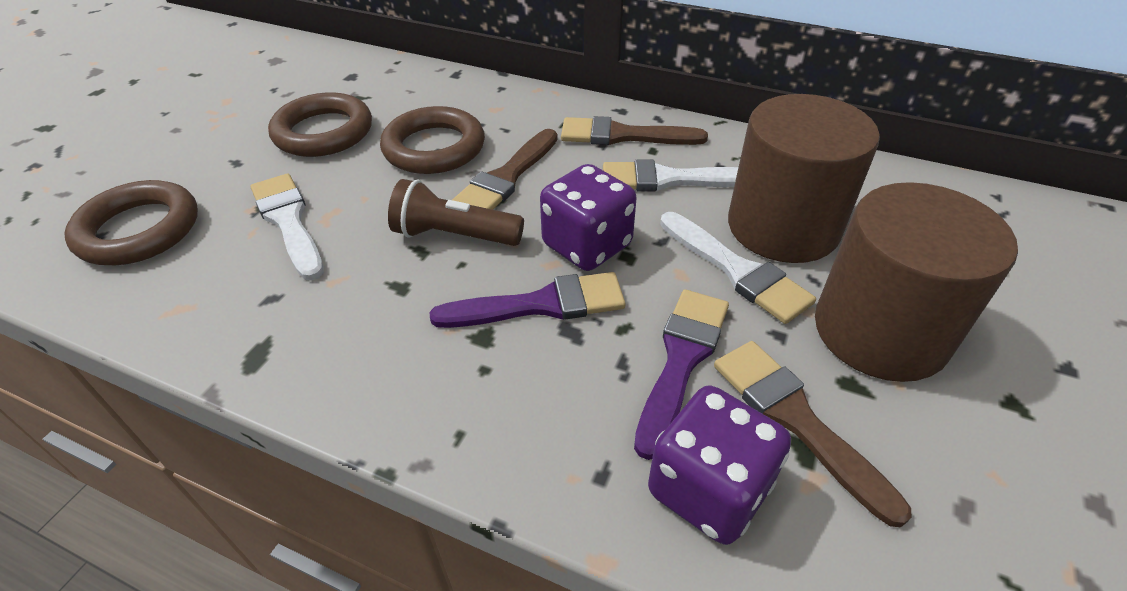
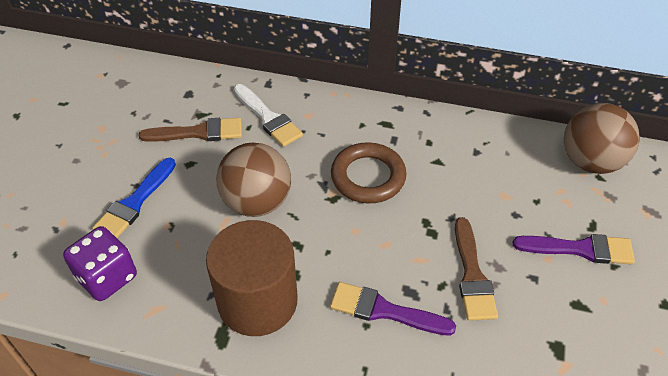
blue brush: 0 -> 1
brown ball: 0 -> 2
brown brush: 3 -> 2
brown cylinder: 2 -> 1
brown flashlight: 1 -> 0
brown ring: 3 -> 1
purple dice: 2 -> 1
white brush: 3 -> 1

